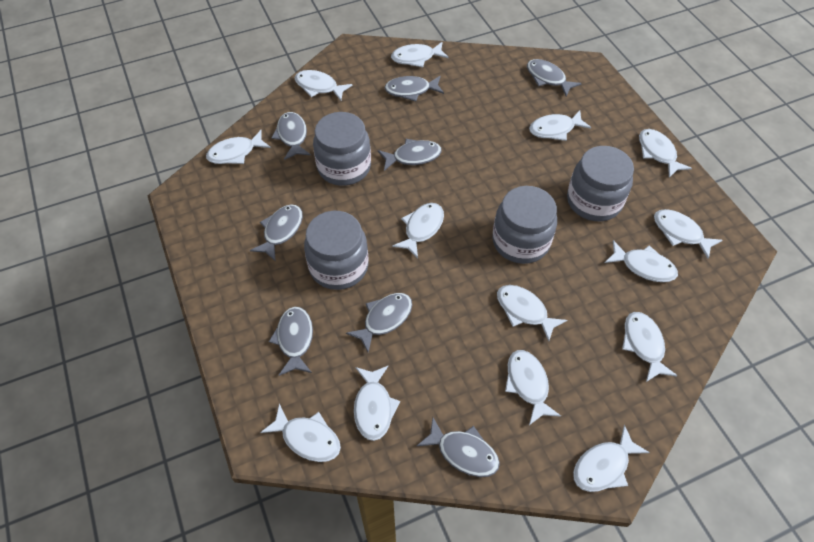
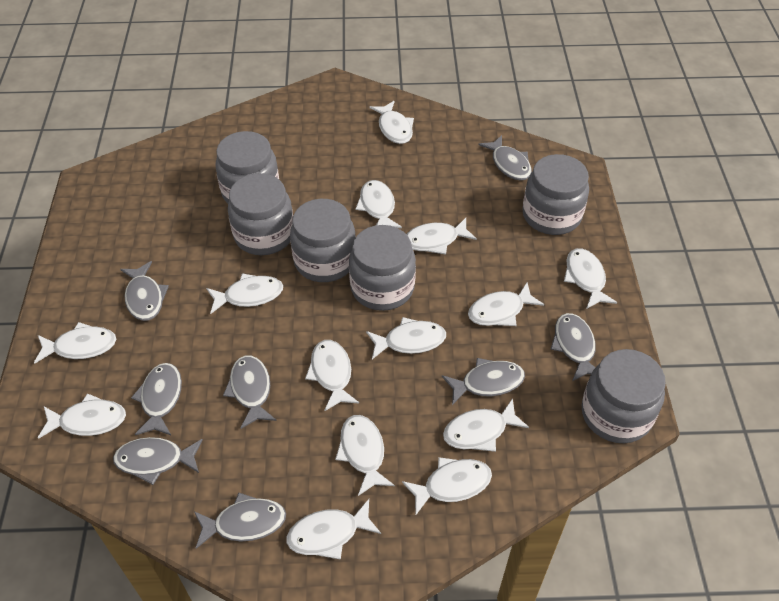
grey jar: 4 -> 6

